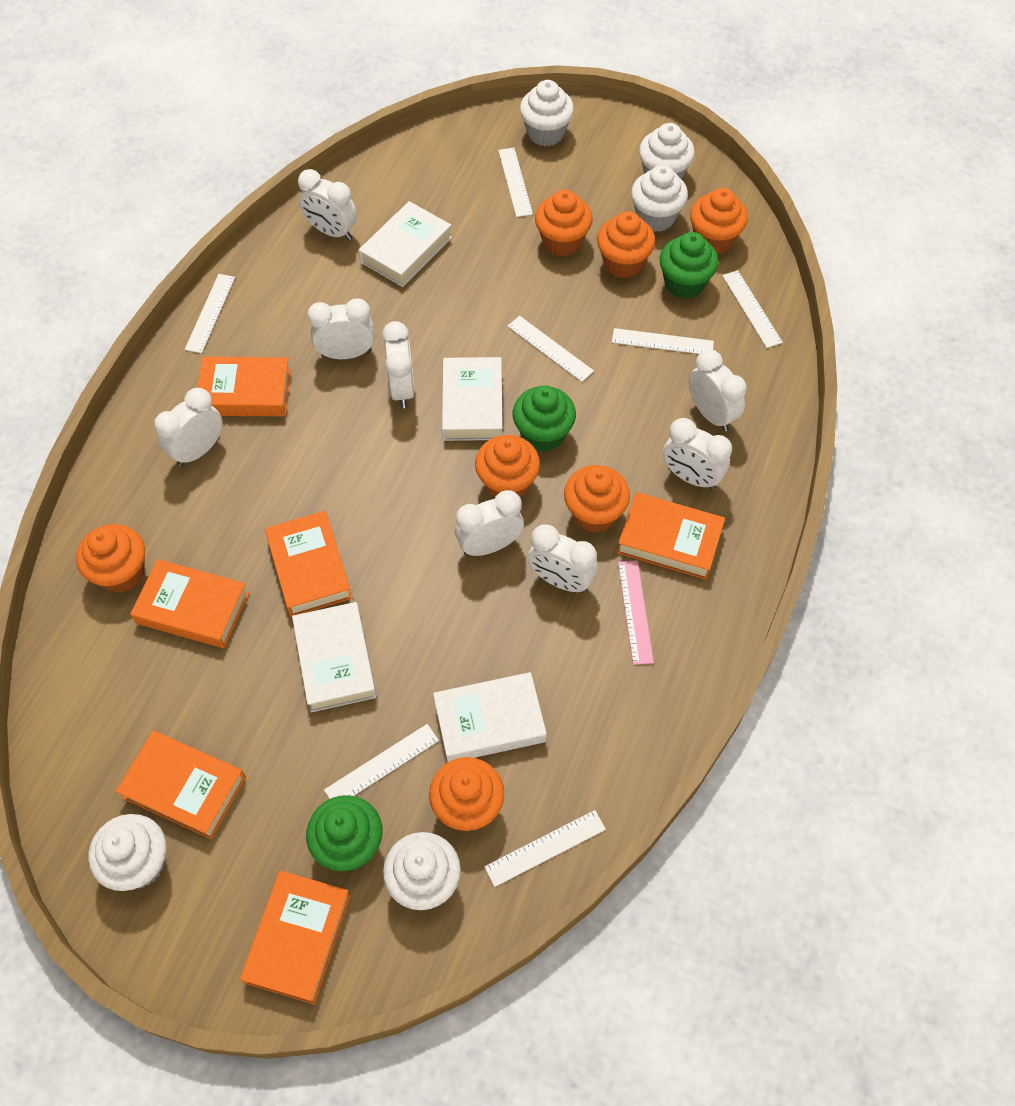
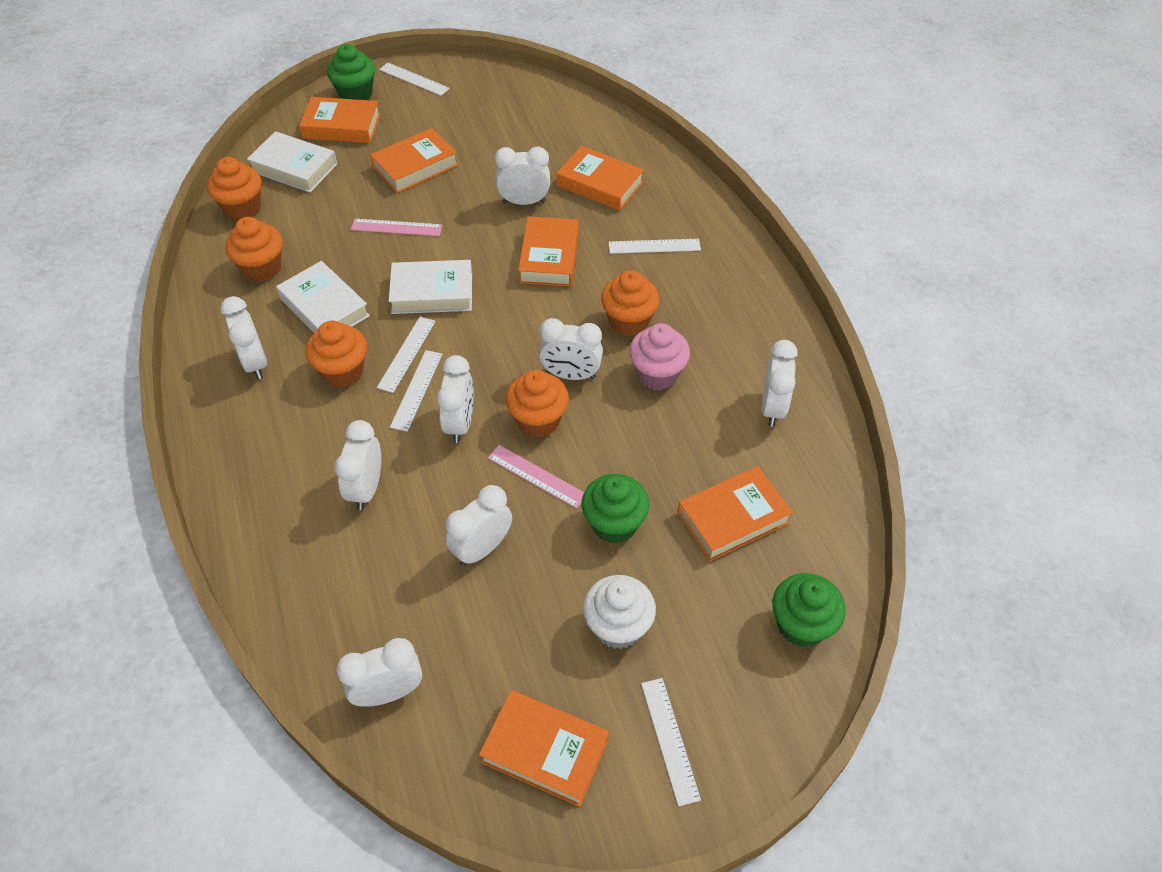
orange cupcake: 7 -> 5
pink cupcake: 0 -> 1
pink ruler: 1 -> 2
white book: 4 -> 3
white cupcake: 5 -> 1
white ruler: 7 -> 5

